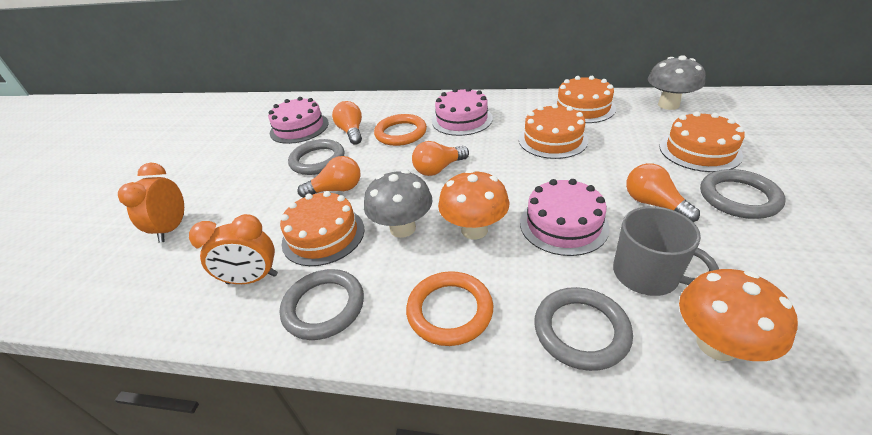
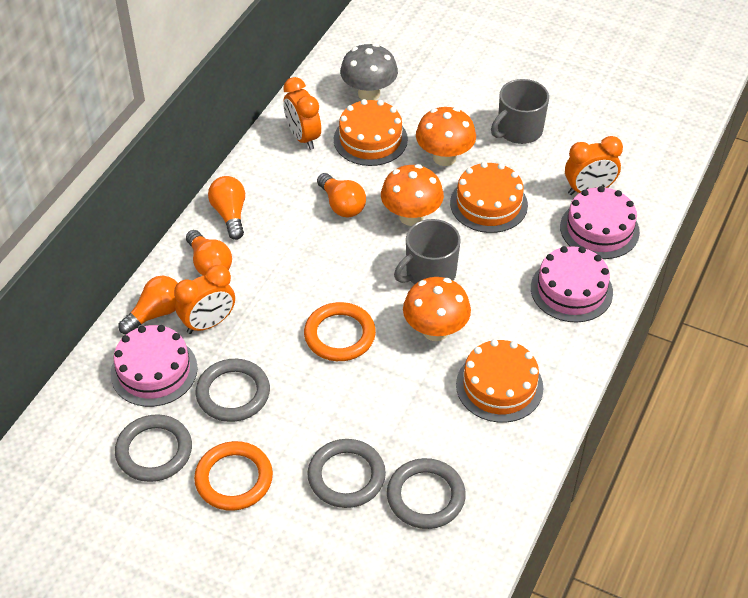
grey mug: 1 -> 2
grey mushroom: 2 -> 1
orange cake: 4 -> 3
orange clock: 2 -> 3
orange mushroom: 2 -> 3

